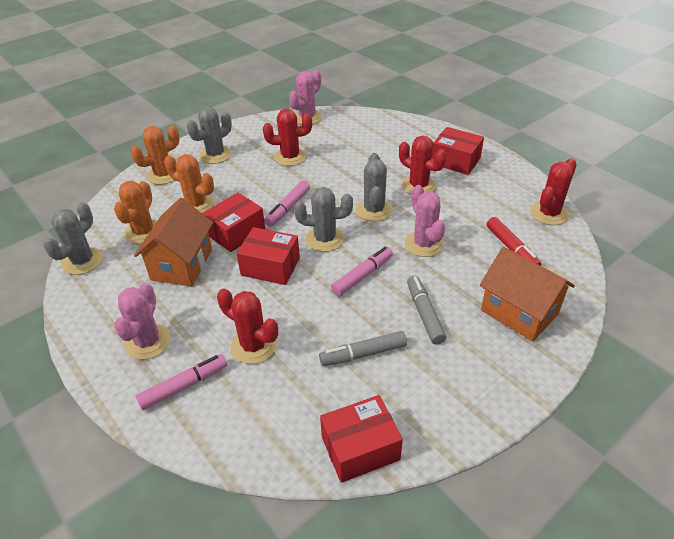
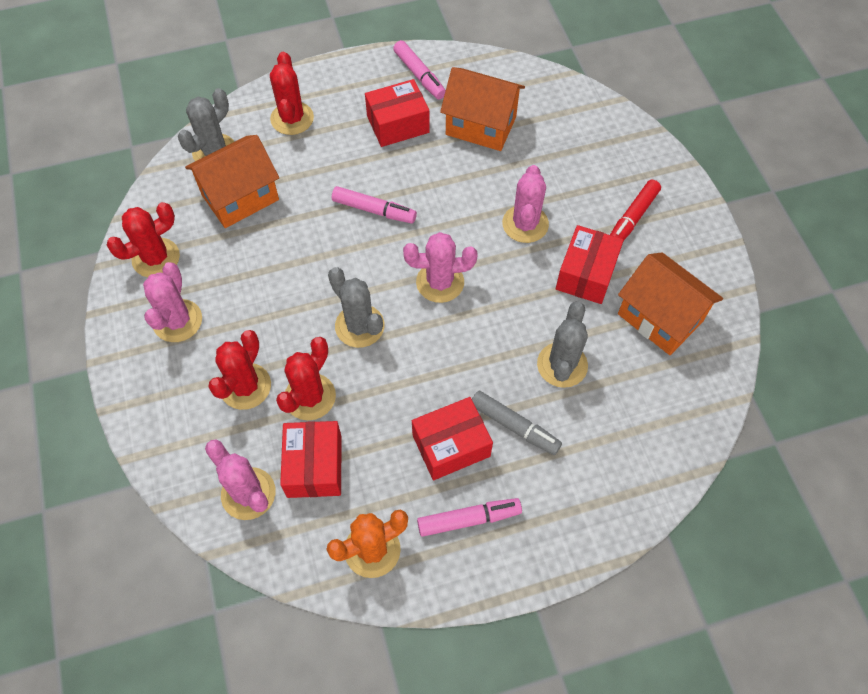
grey cactus: 4 -> 3
grey marker: 2 -> 1
orange cactus: 3 -> 1
orange house: 2 -> 3
pink cactus: 3 -> 4

